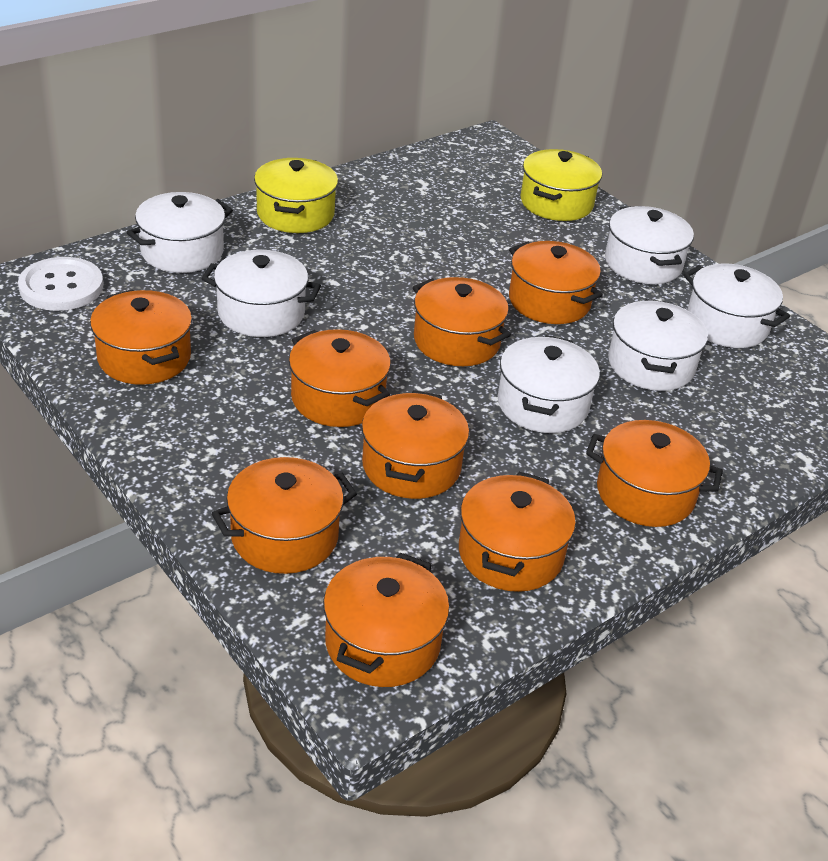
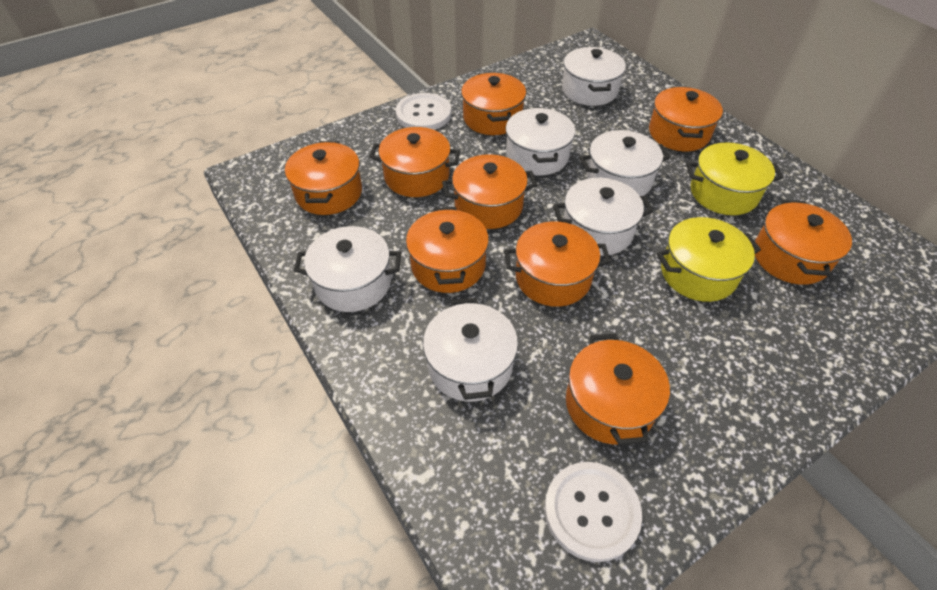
white button: 1 -> 2

